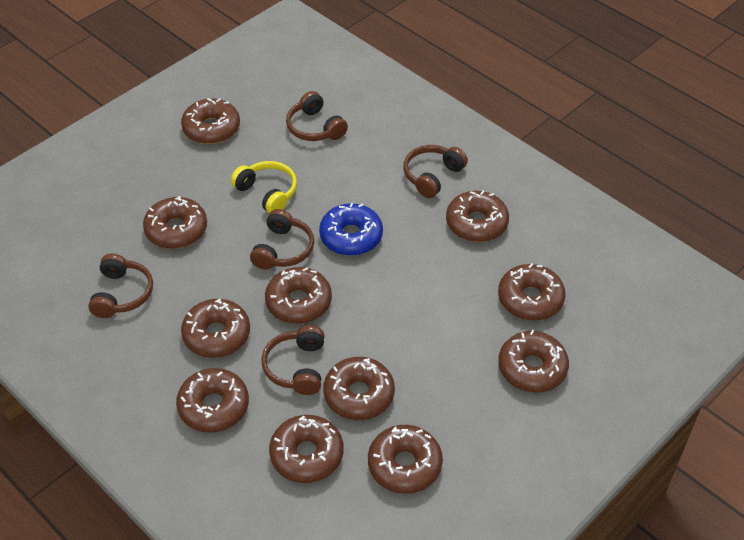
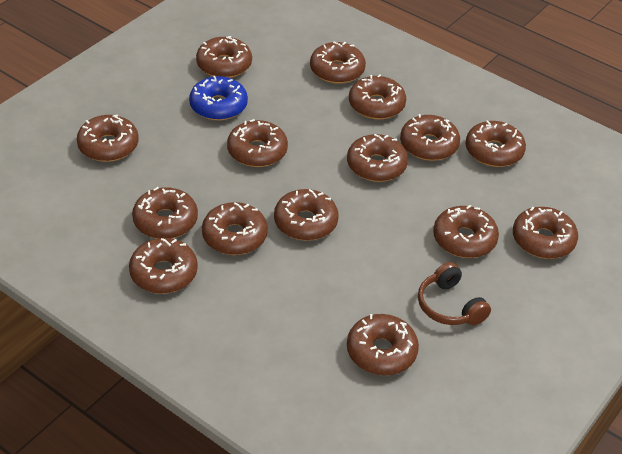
brown donut: 11 -> 15
brown headphones: 5 -> 1
yellow headphones: 1 -> 0

